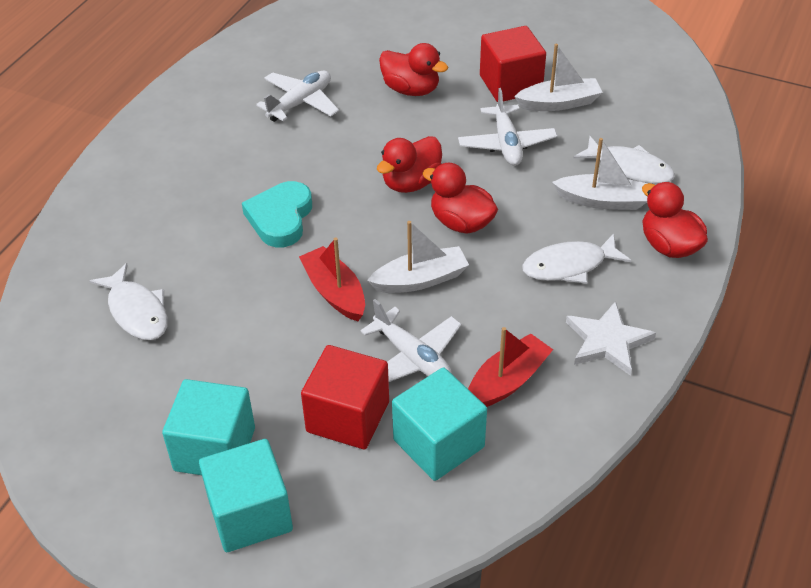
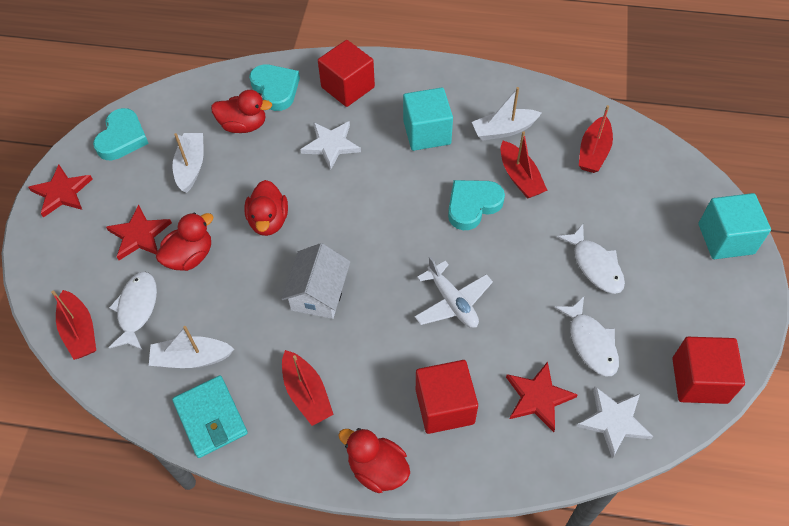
red boat: 2 -> 4
red cube: 2 -> 3
red star: 0 -> 3
turquoise cube: 3 -> 2
turquoise heart: 1 -> 3
turquoise wallet: 0 -> 1
white house: 0 -> 1
white plane: 3 -> 1
white star: 1 -> 2

